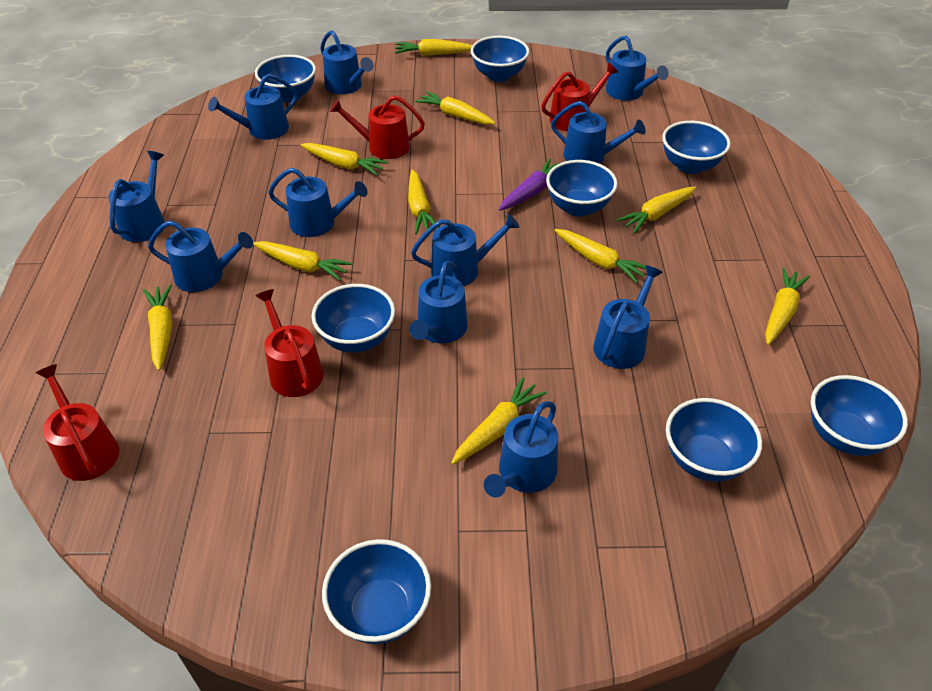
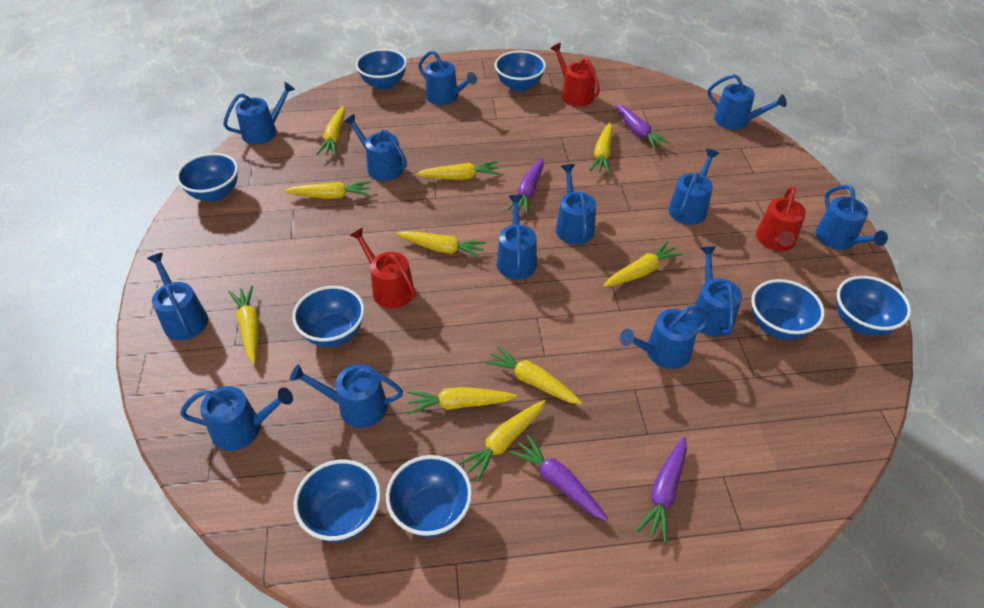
blue watering can: 11 -> 13
purple carrot: 1 -> 4
red watering can: 4 -> 3

